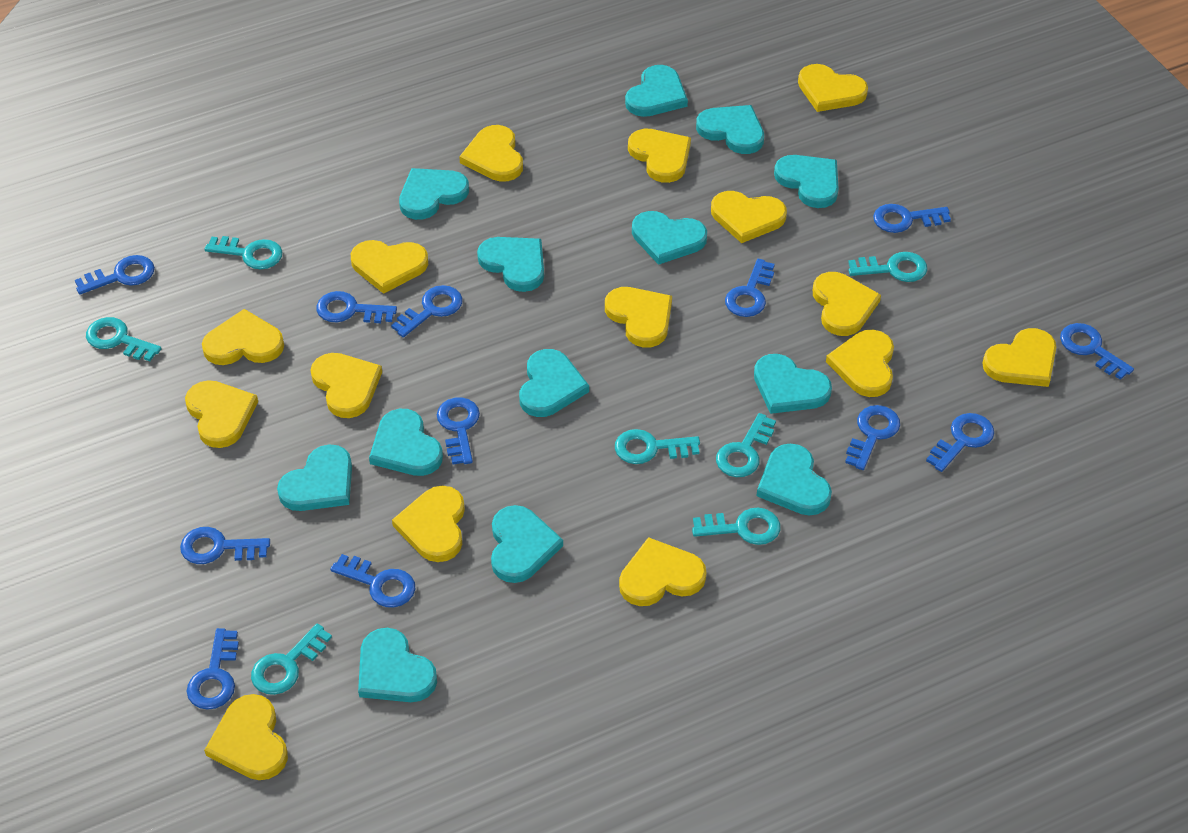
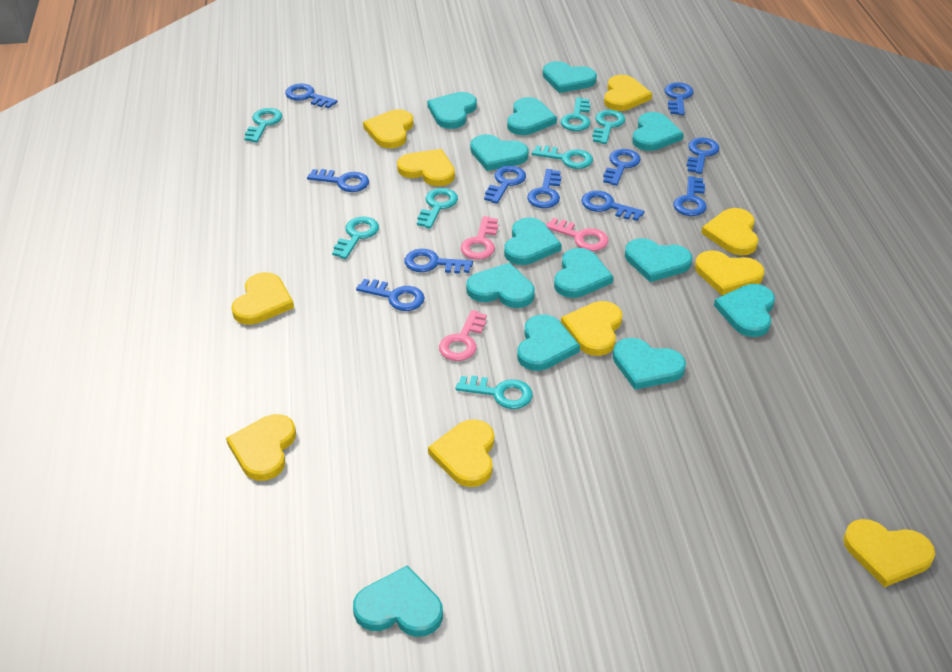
blue key: 12 -> 11
pink key: 0 -> 3
yellow heart: 15 -> 10

